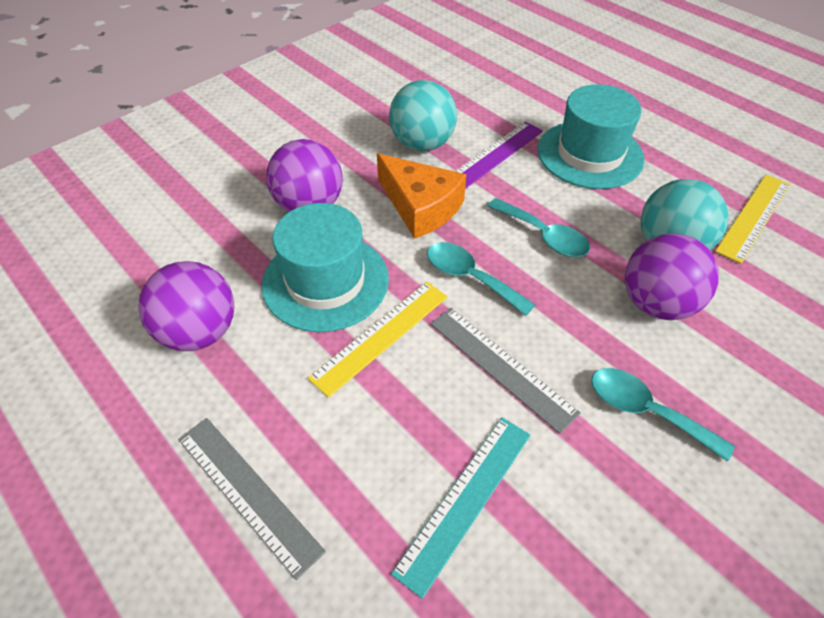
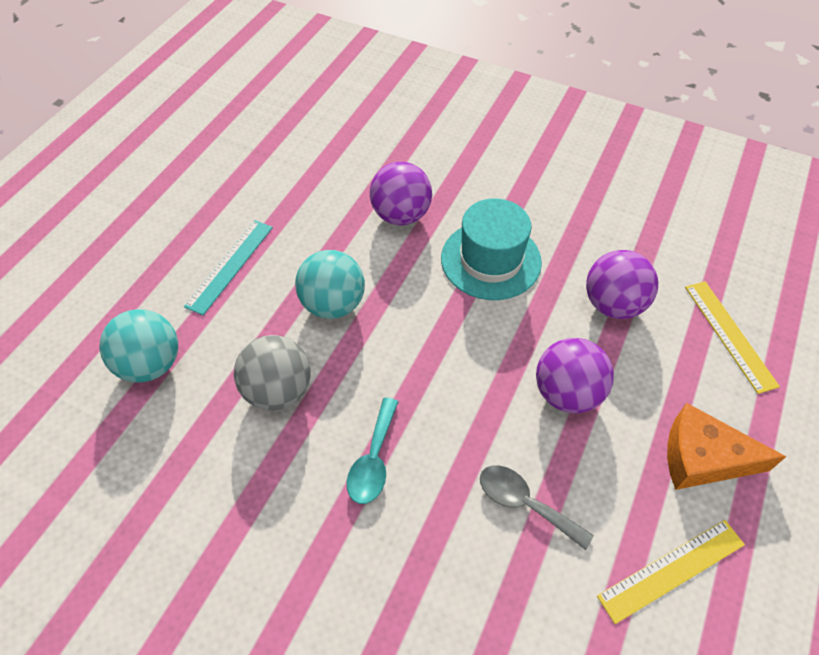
grey ball: 0 -> 1
grey ruler: 2 -> 0
grey spoon: 0 -> 1
purple ruler: 1 -> 0
turquoise hat: 2 -> 1
turquoise spoon: 3 -> 1

